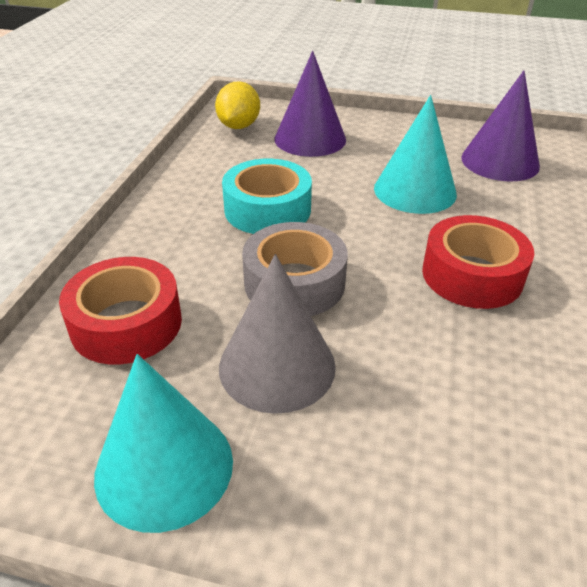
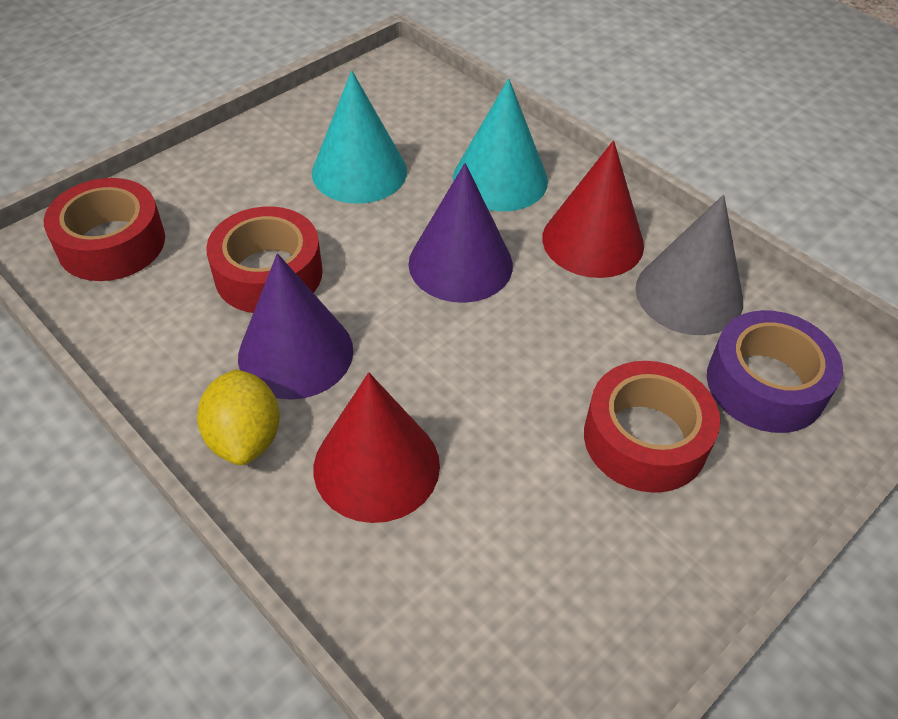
grey tape: 1 -> 0
purple tape: 0 -> 1
red cone: 0 -> 2
red tape: 2 -> 3
turquoise tape: 1 -> 0

